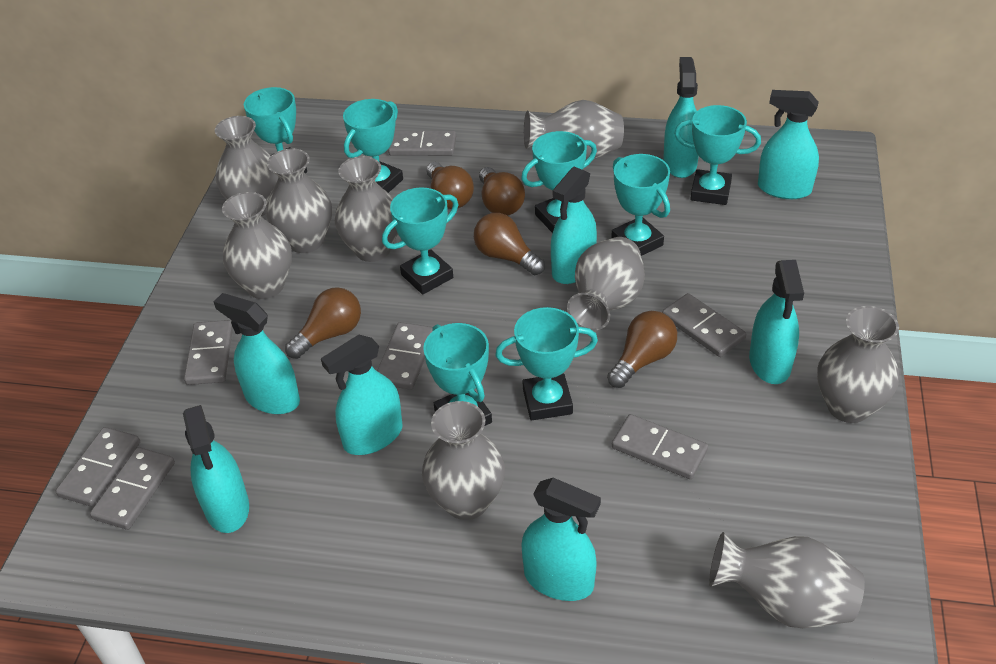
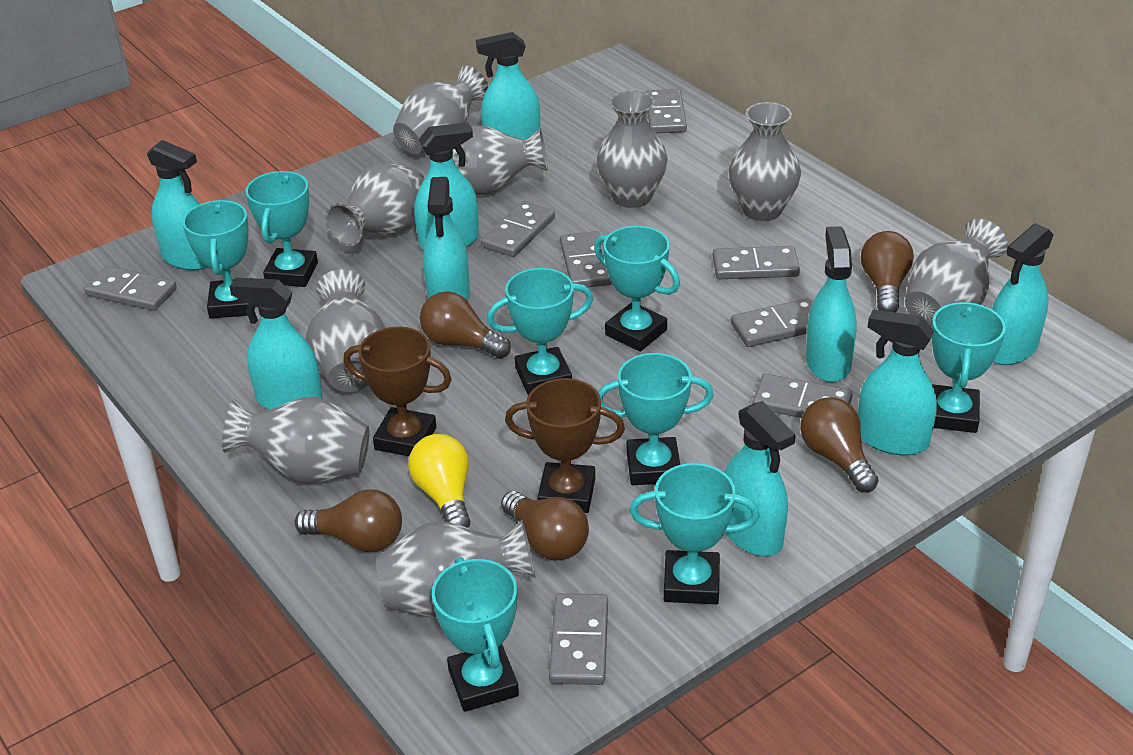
brown trophy: 0 -> 2
grey domino: 7 -> 8
turquoise spray bottle: 8 -> 9
yellow light bulb: 0 -> 1

